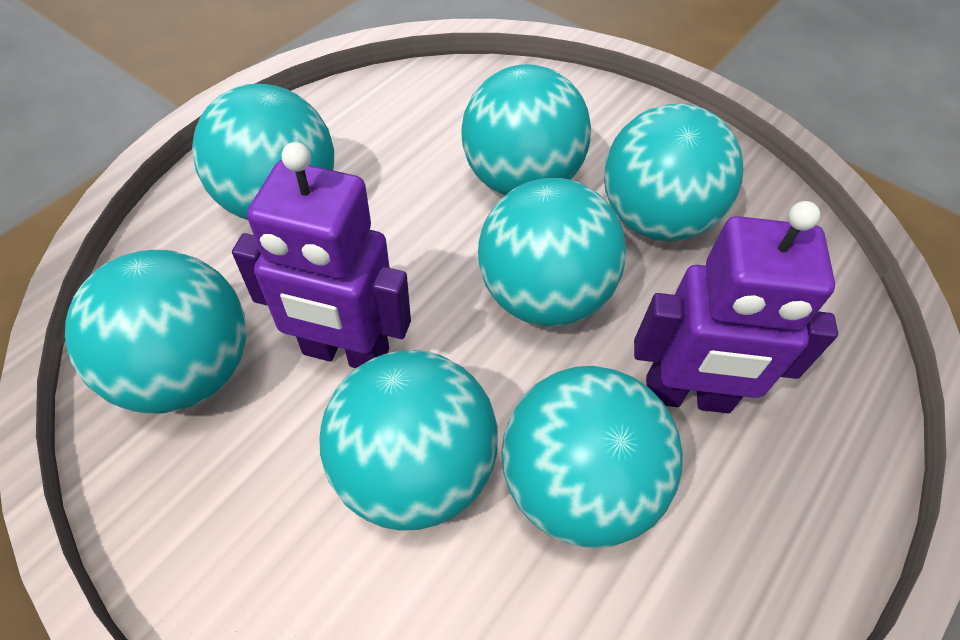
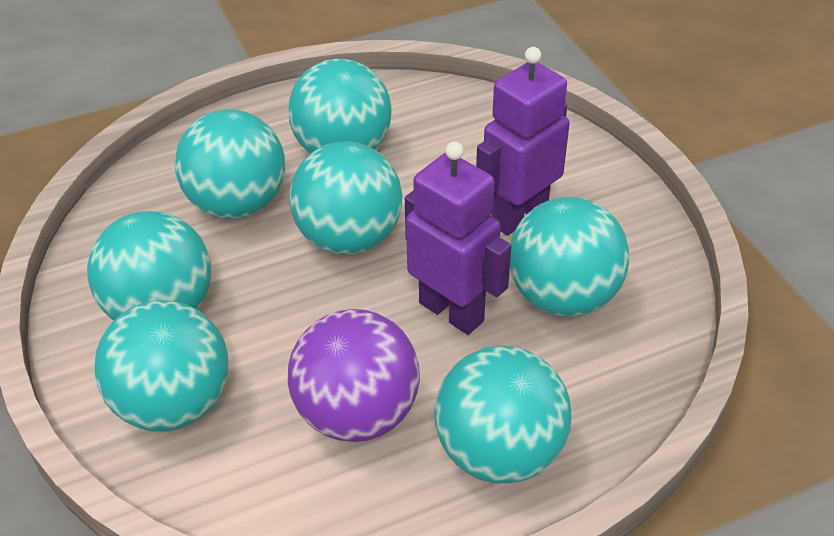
purple ball: 0 -> 1

